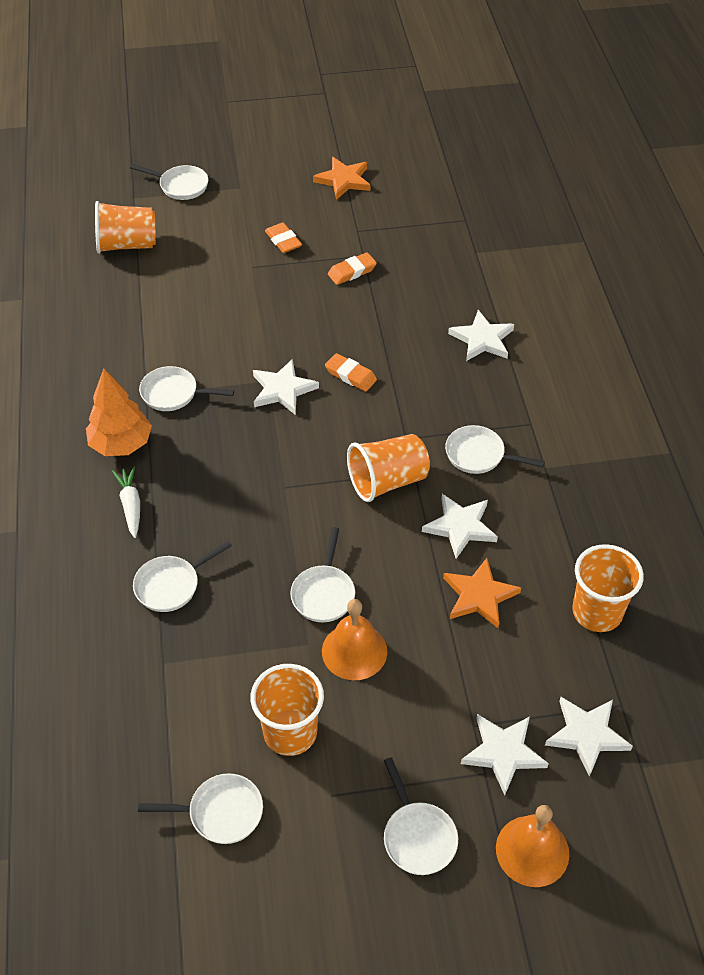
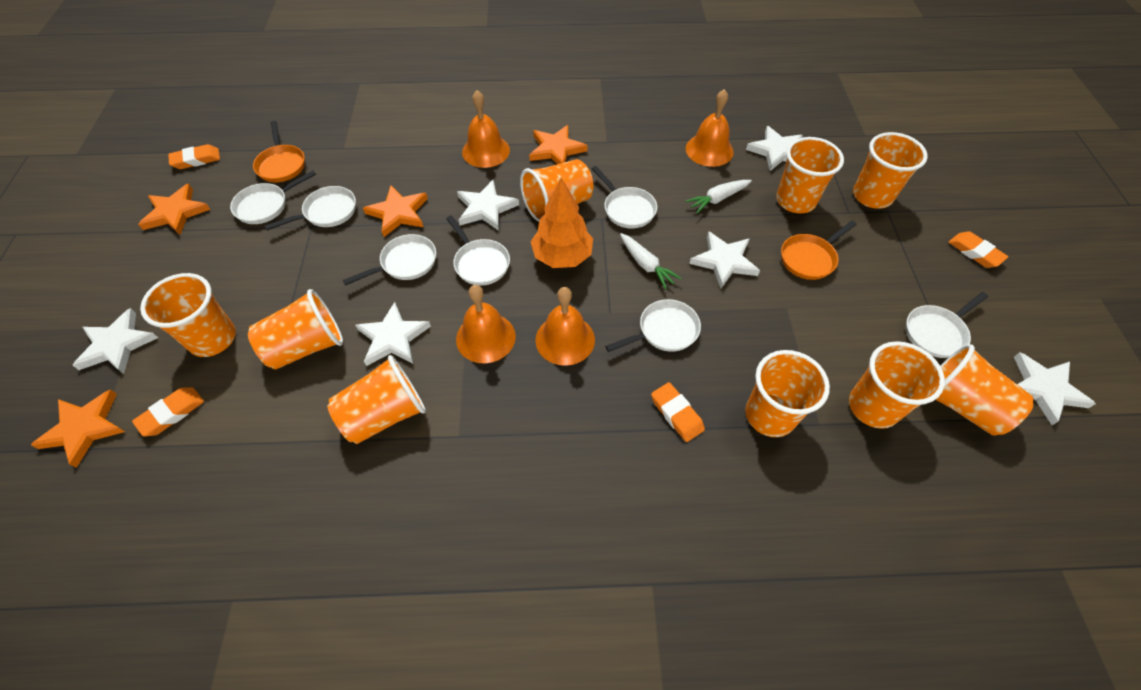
orange bell: 2 -> 4
orange cup: 4 -> 9
orange eraser: 3 -> 4
orange pan: 0 -> 2
orange star: 2 -> 4
white carrot: 1 -> 2
white star: 5 -> 6

